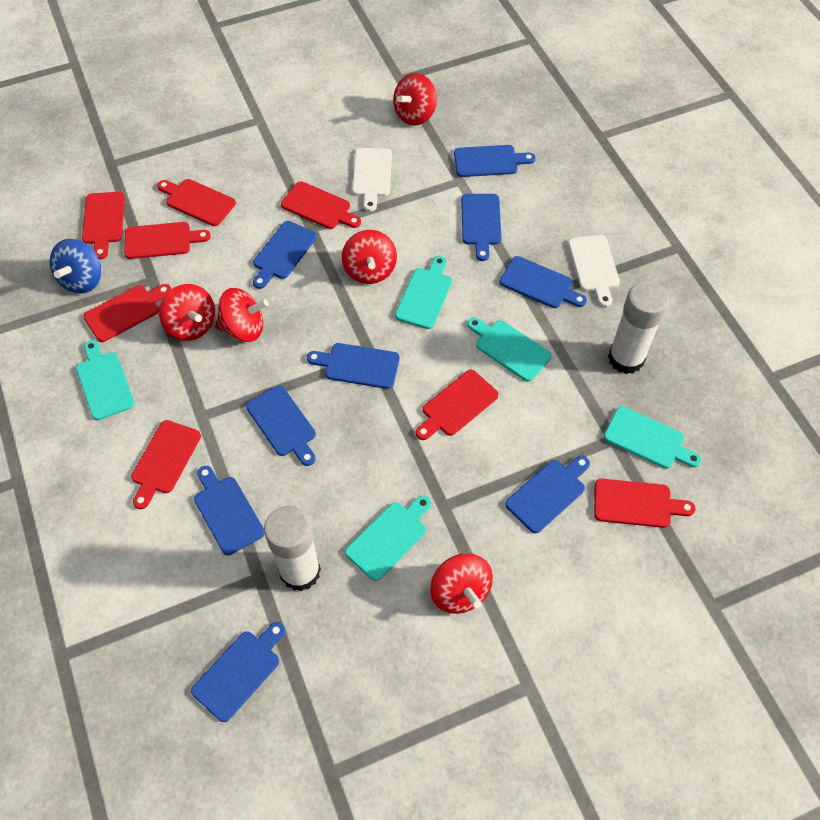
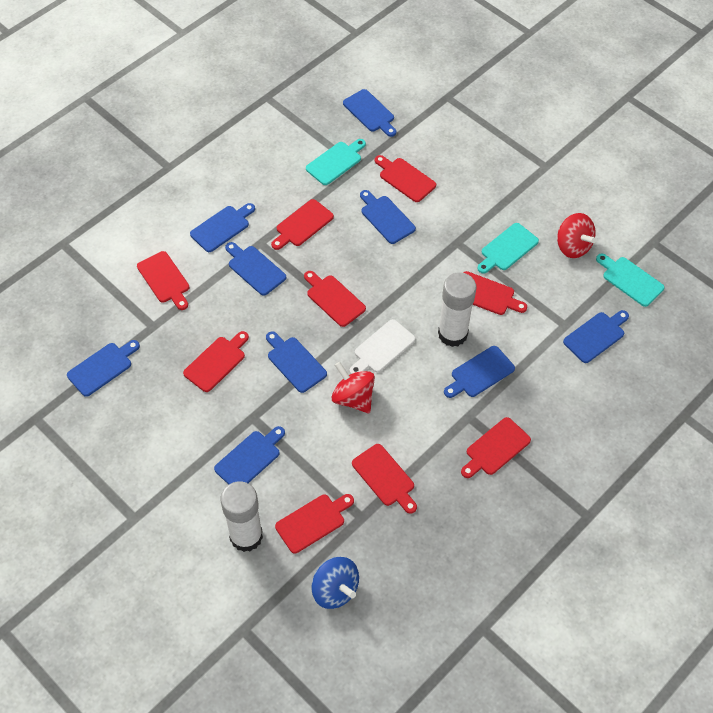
red cutting board: 8 -> 9
red spinning top: 5 -> 2
turquoise cutting board: 5 -> 3
white cutting board: 2 -> 1

